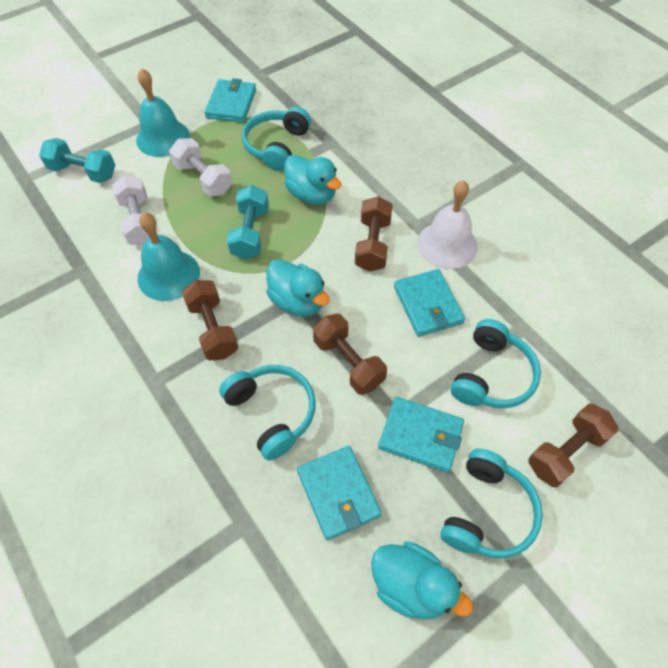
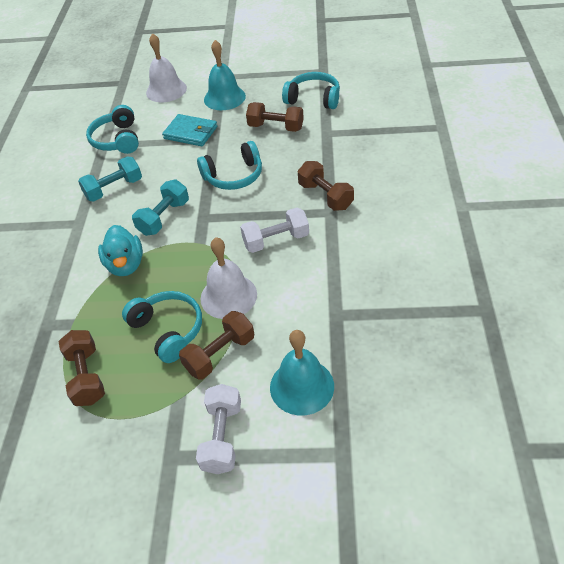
turquoise duck: 3 -> 1
turquoise wallet: 4 -> 1
white bell: 1 -> 2

